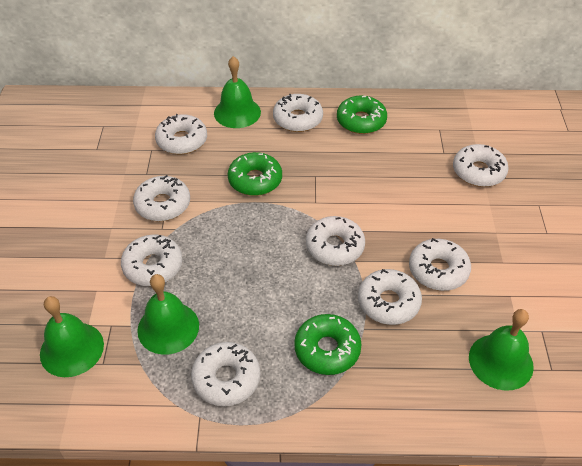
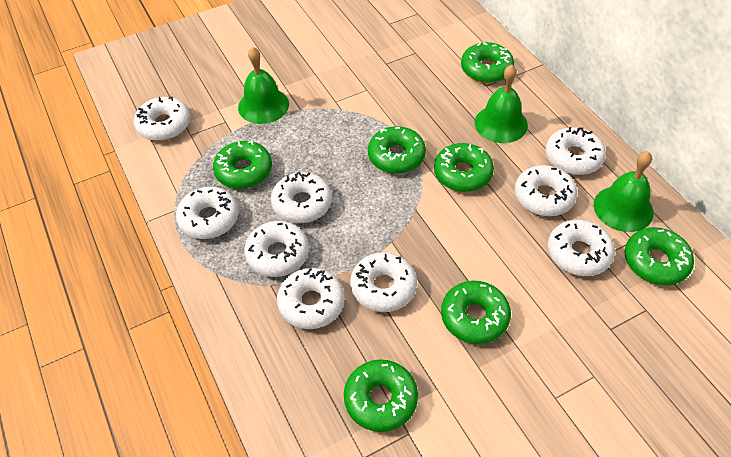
green bell: 4 -> 3
green donut: 3 -> 7

